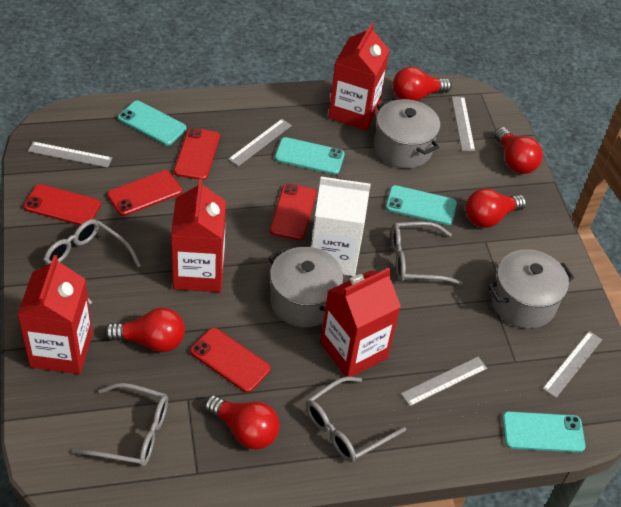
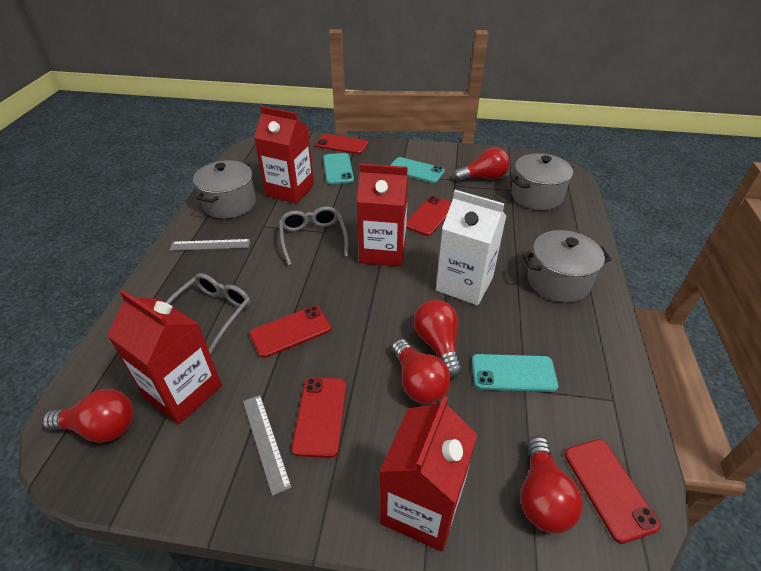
grey glasses: 4 -> 2
grey ruler: 5 -> 2
turquoise phone: 4 -> 3

